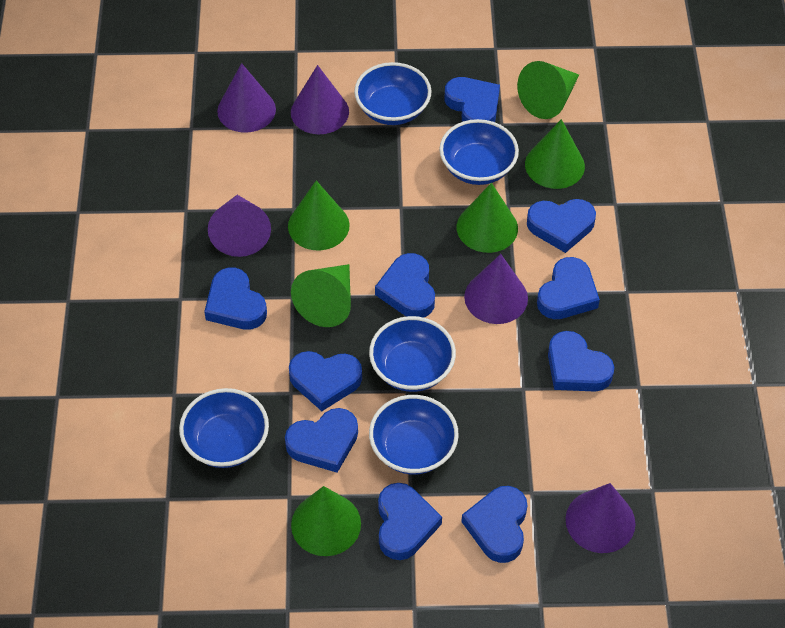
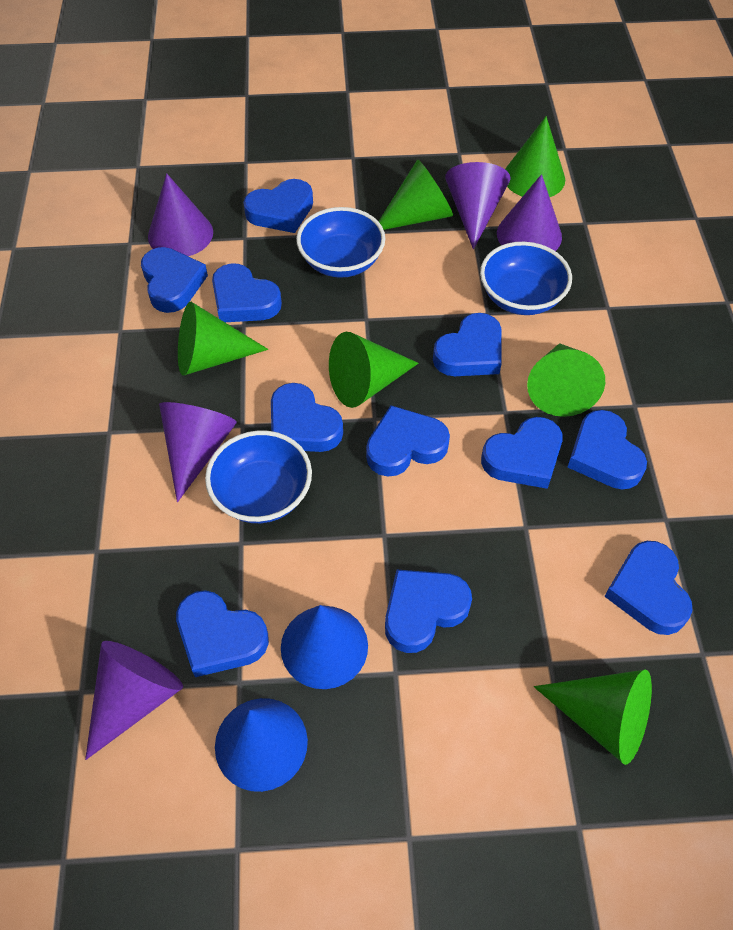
blue bowl: 5 -> 3
blue cone: 0 -> 2
blue heart: 10 -> 11

